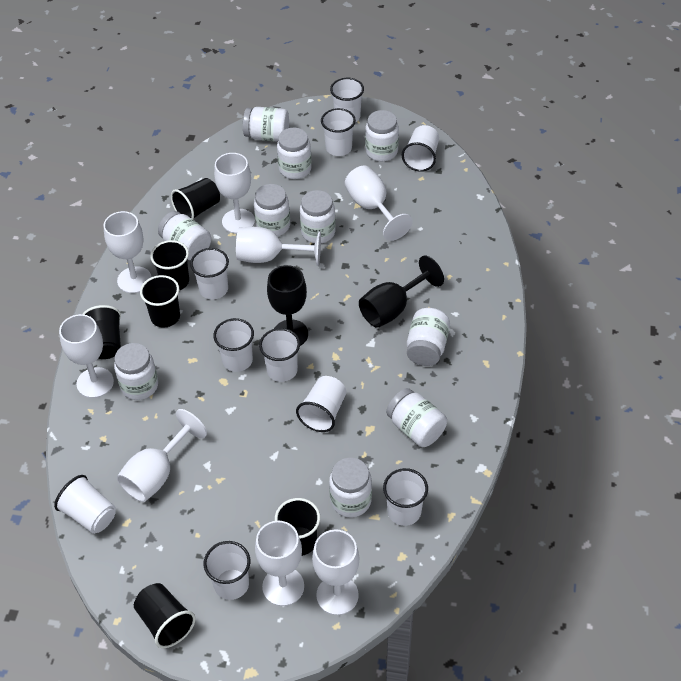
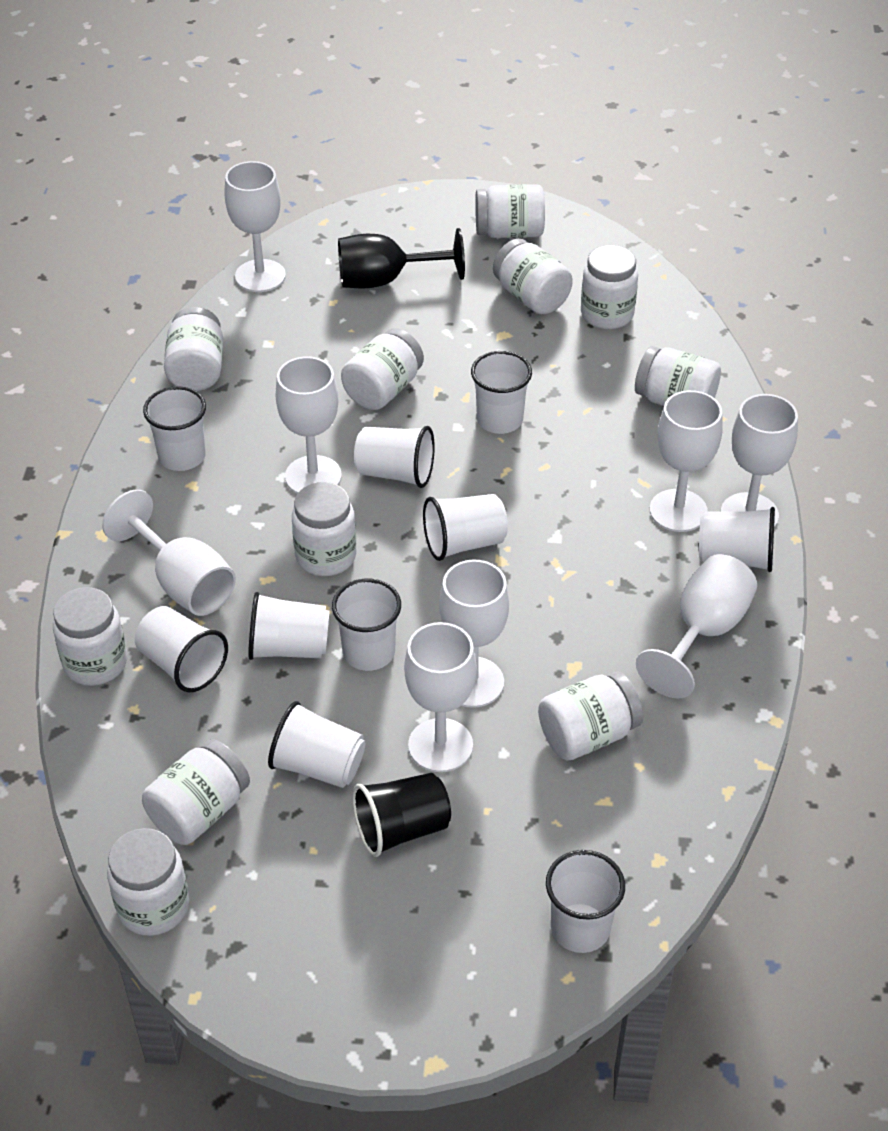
black cup: 6 -> 1
black goblet: 2 -> 1
white jar: 10 -> 11

